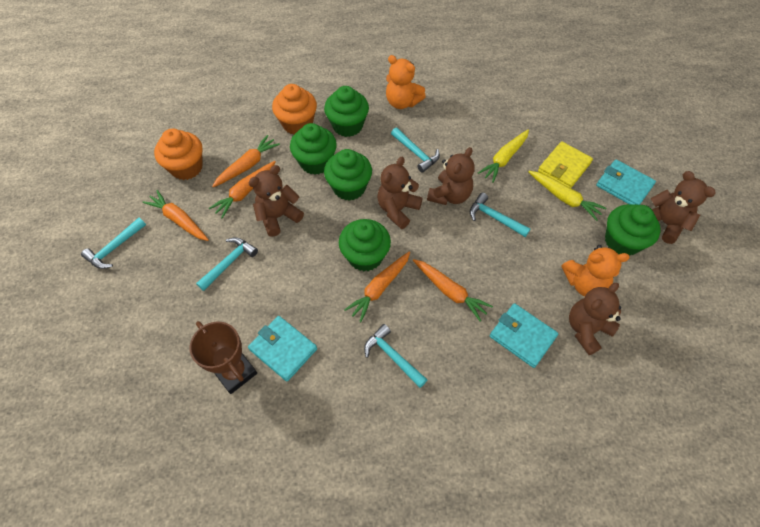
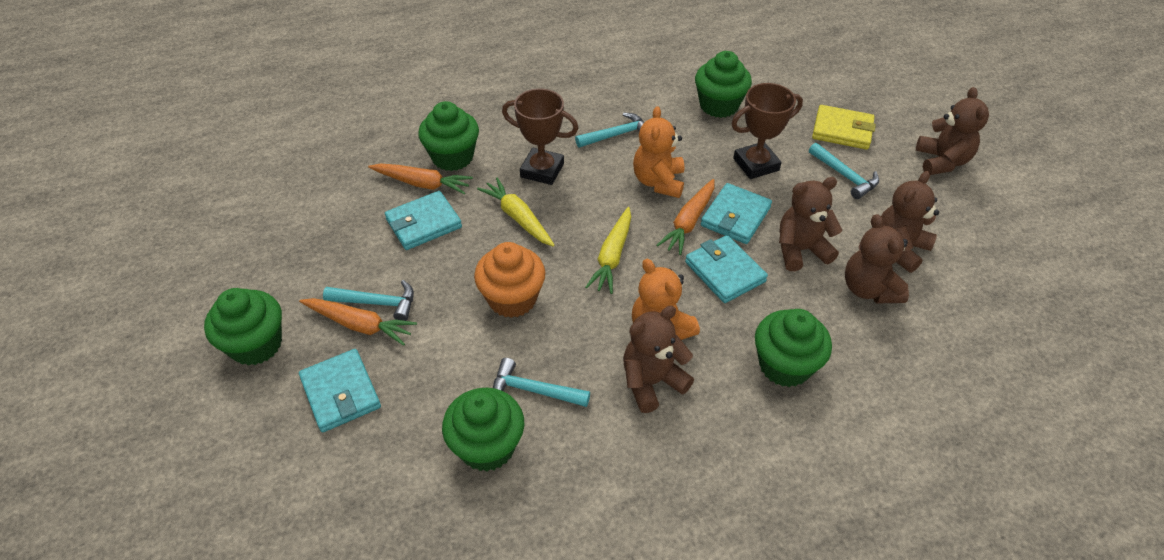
brown trophy: 1 -> 2
orange carrot: 5 -> 3
orange cupcake: 2 -> 1
turquoise hammer: 5 -> 4
turquoise wallet: 3 -> 4

